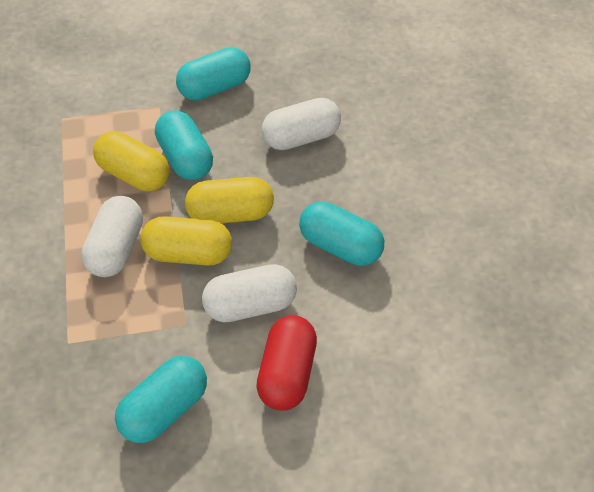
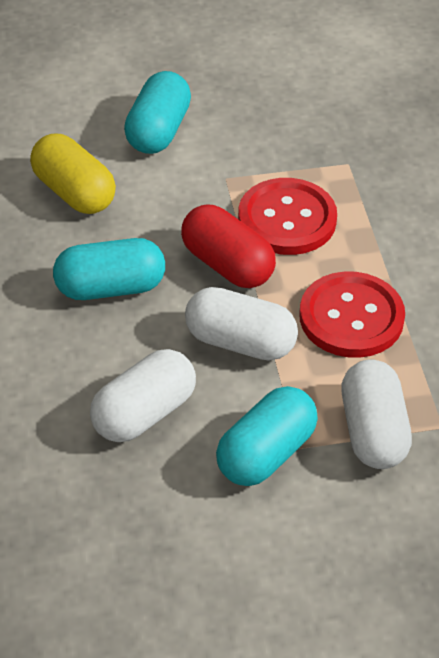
red button: 0 -> 2
turquoise capsule: 4 -> 3
yellow capsule: 3 -> 1

